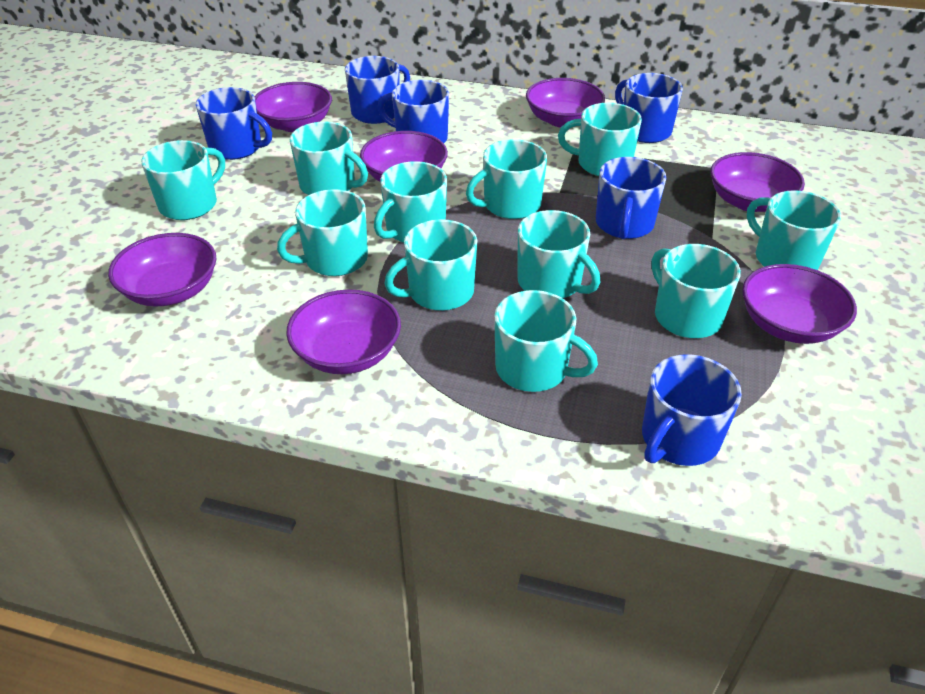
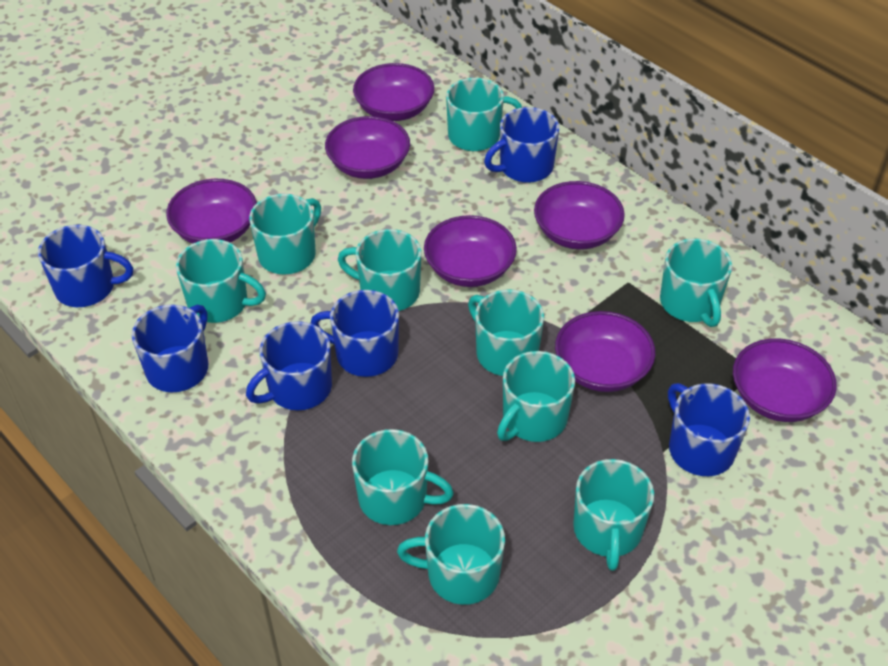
turquoise mug: 11 -> 10

